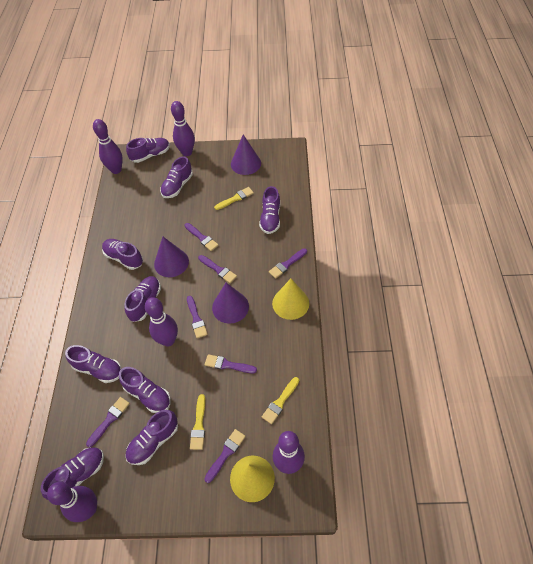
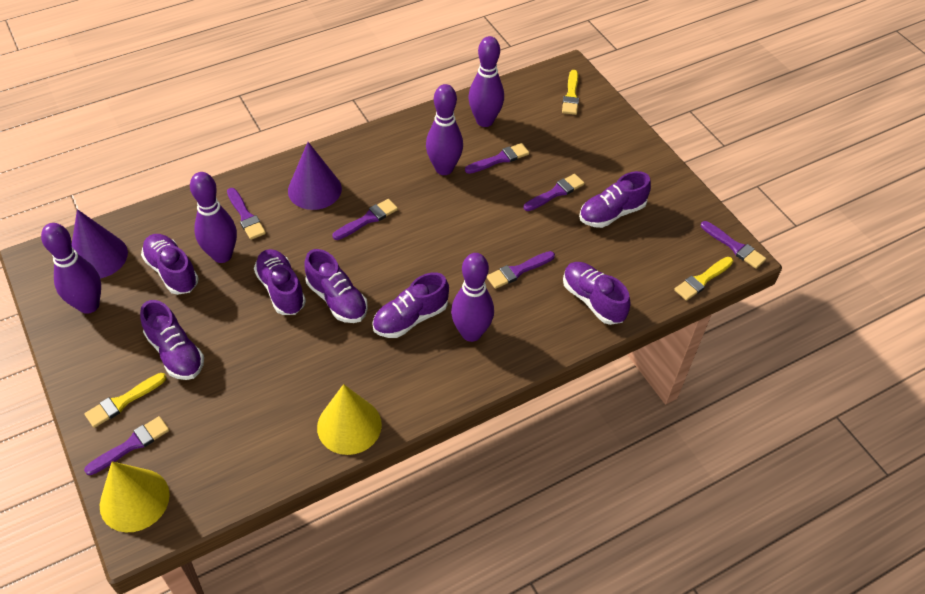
purple cone: 3 -> 2
purple shoe: 9 -> 7

